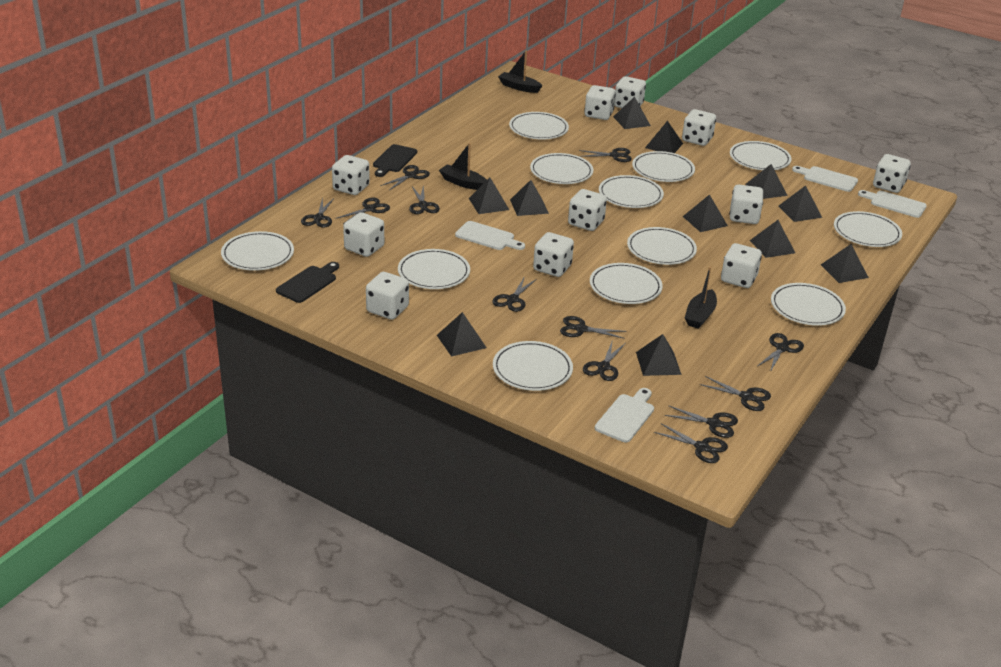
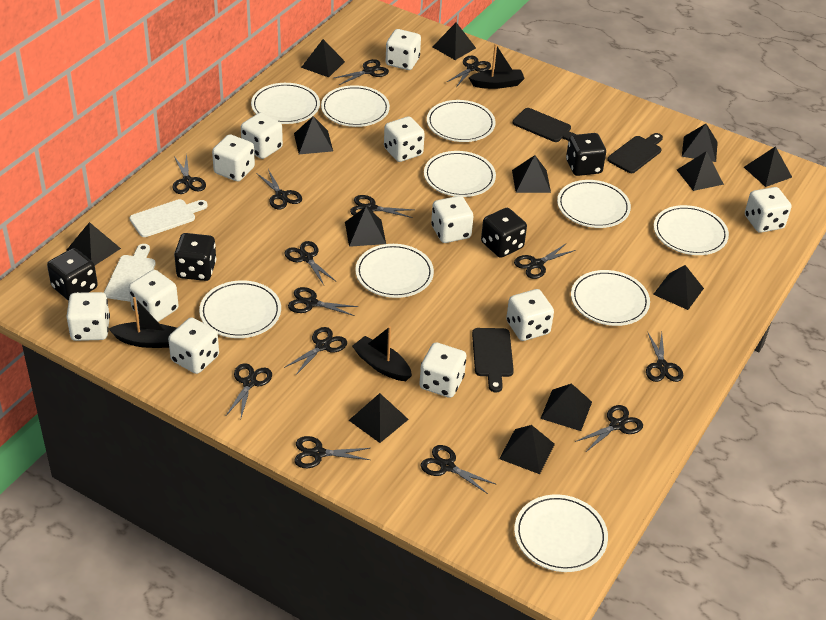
black cutting board: 2 -> 3
black dice: 0 -> 4
black pyramid: 11 -> 13
black scissors: 12 -> 14
white cutting board: 4 -> 2
white plate: 12 -> 10

